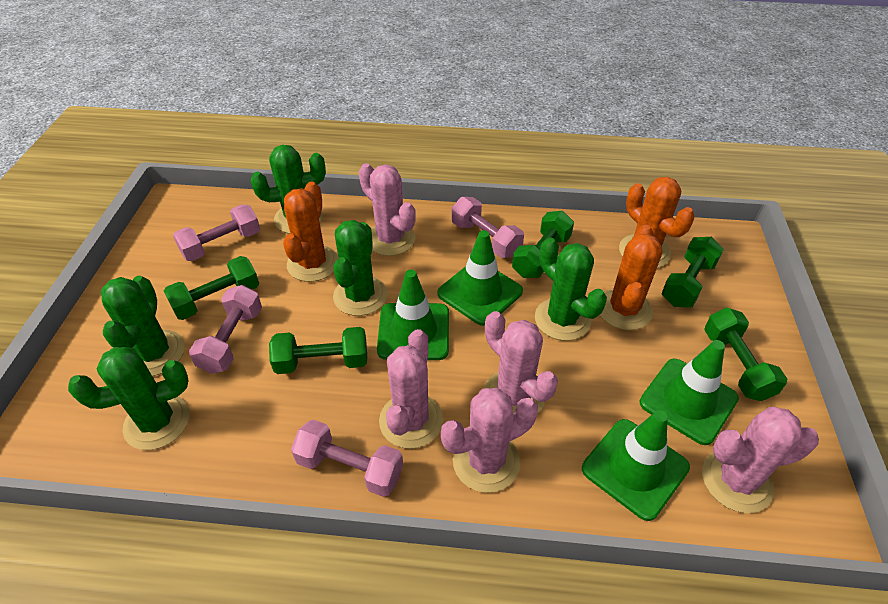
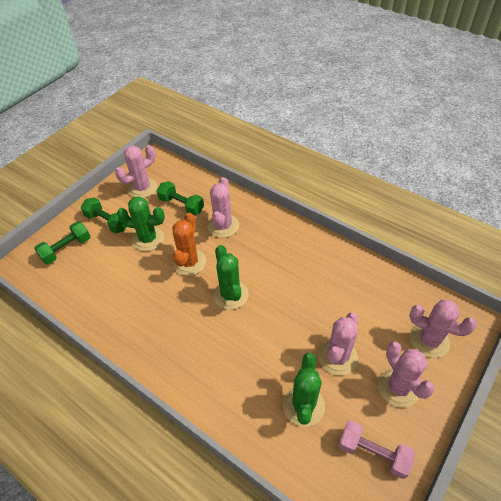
green cactus: 5 -> 3
green dumbbell: 5 -> 3
green traffic cone: 4 -> 0
orange cactus: 3 -> 1
pink dumbbell: 4 -> 1

